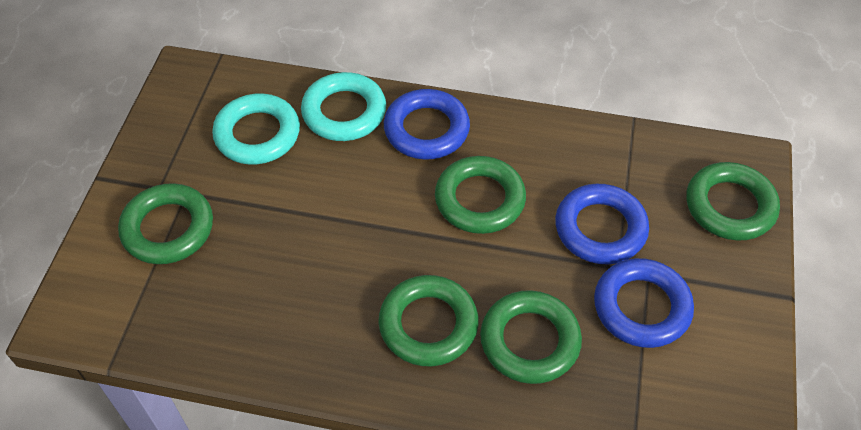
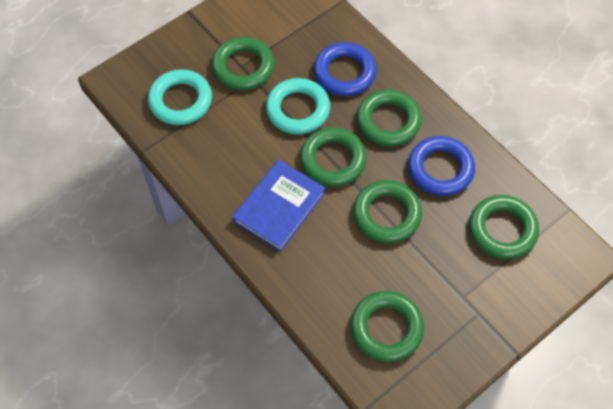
blue book: 0 -> 1
blue ring: 3 -> 2
green ring: 5 -> 6

